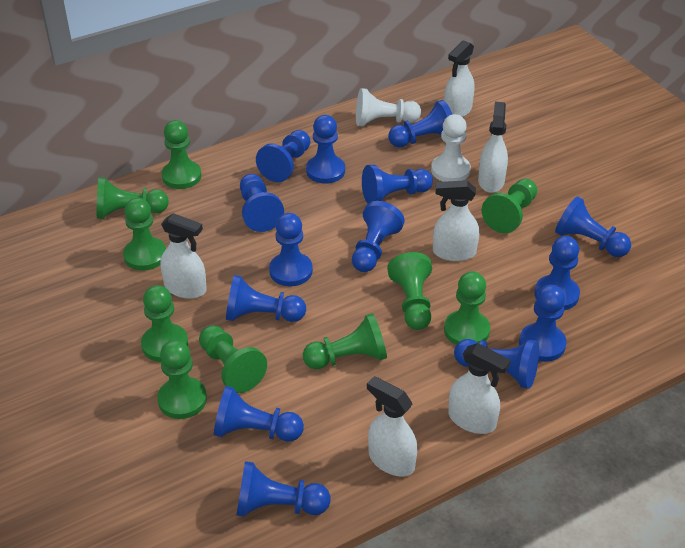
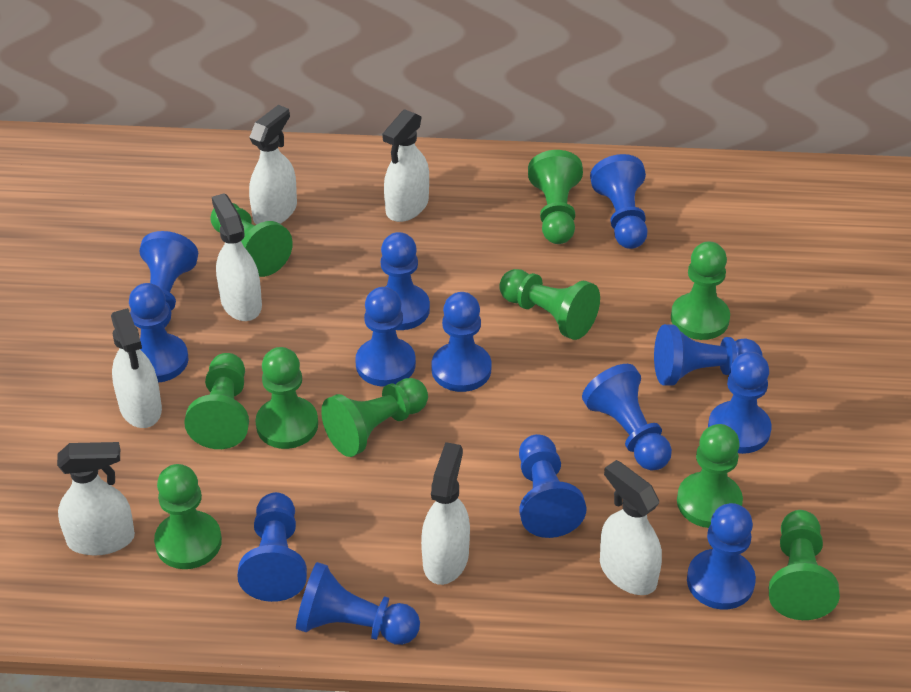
blue pawn: 14 -> 13
white pawn: 2 -> 0
white spray bottle: 6 -> 7

